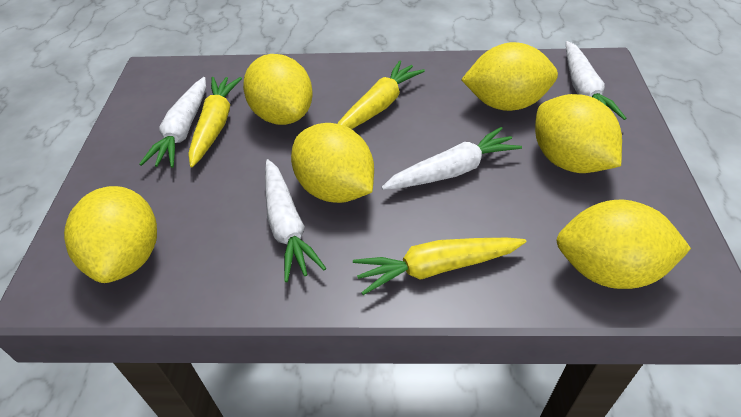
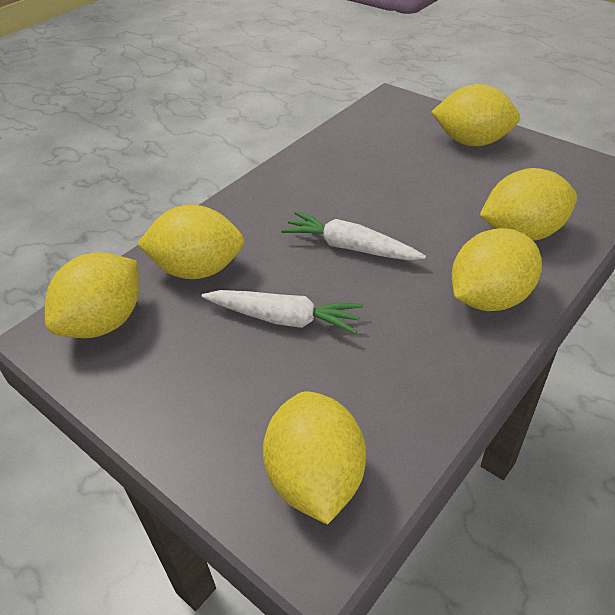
white carrot: 4 -> 2
yellow carrot: 3 -> 0

